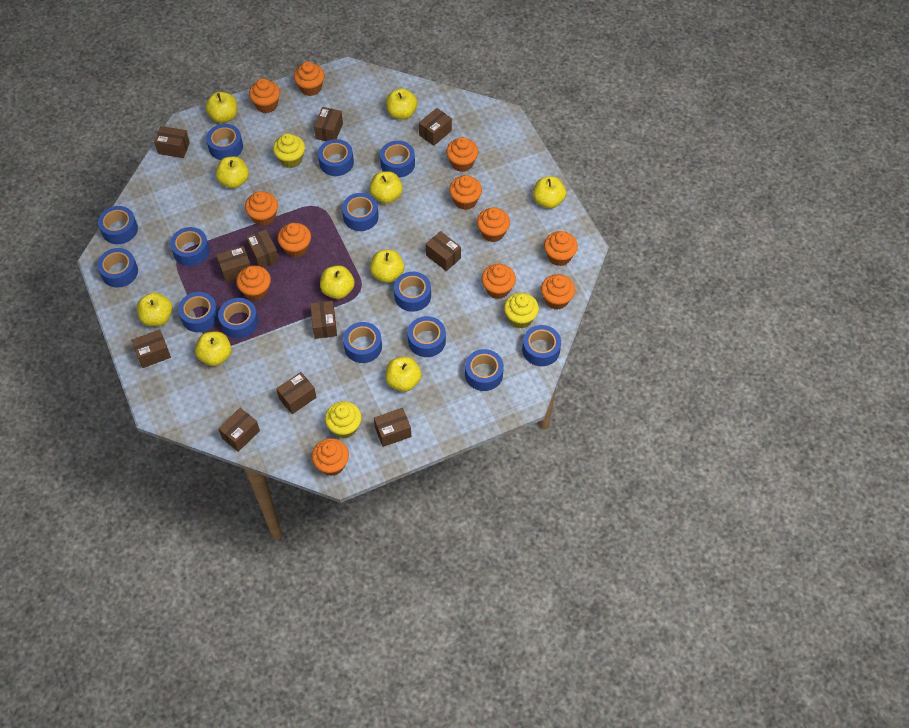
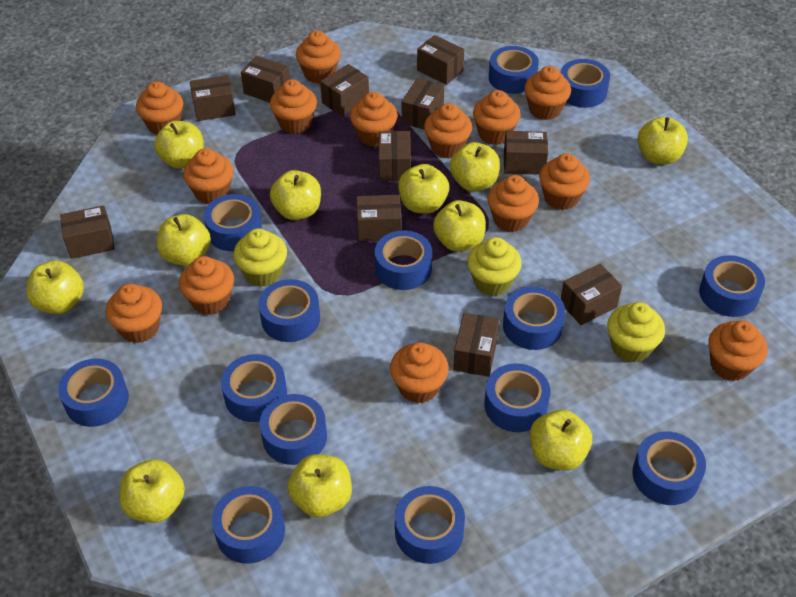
orange cupcake: 12 -> 14
yellow apple: 10 -> 11

